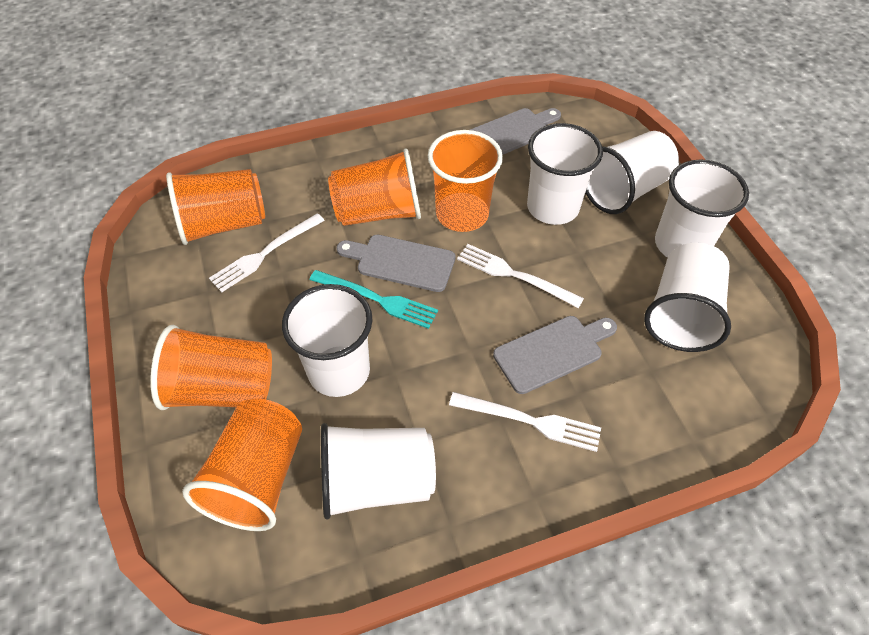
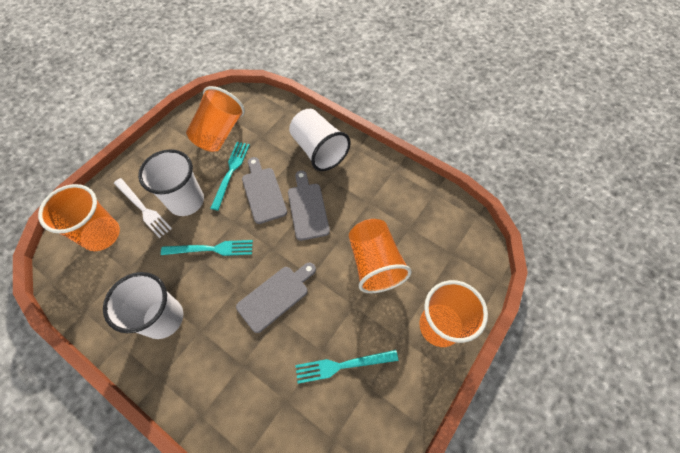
orange cup: 5 -> 4
turquoise fork: 1 -> 3
white cup: 6 -> 3
white fork: 3 -> 1

